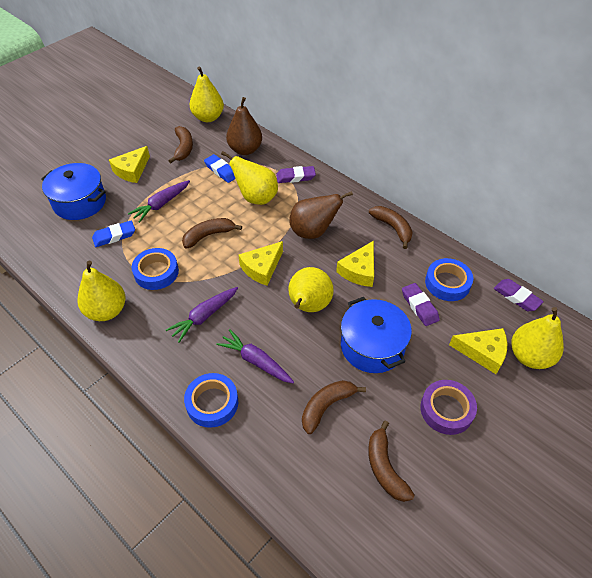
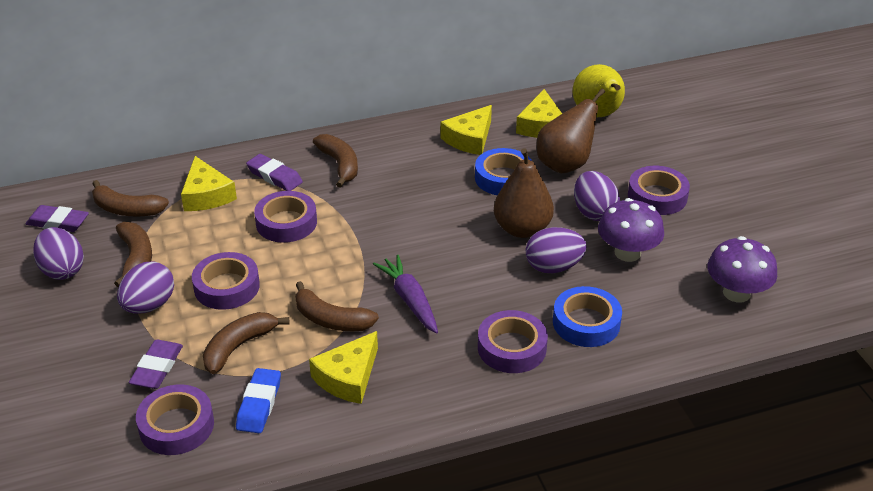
blue eraser: 2 -> 1
blue pot: 2 -> 0
blue tape: 3 -> 2
purple carrot: 3 -> 1
purple egg: 0 -> 4
purple mushroom: 0 -> 2
purple tape: 1 -> 5
yellow pear: 5 -> 1

